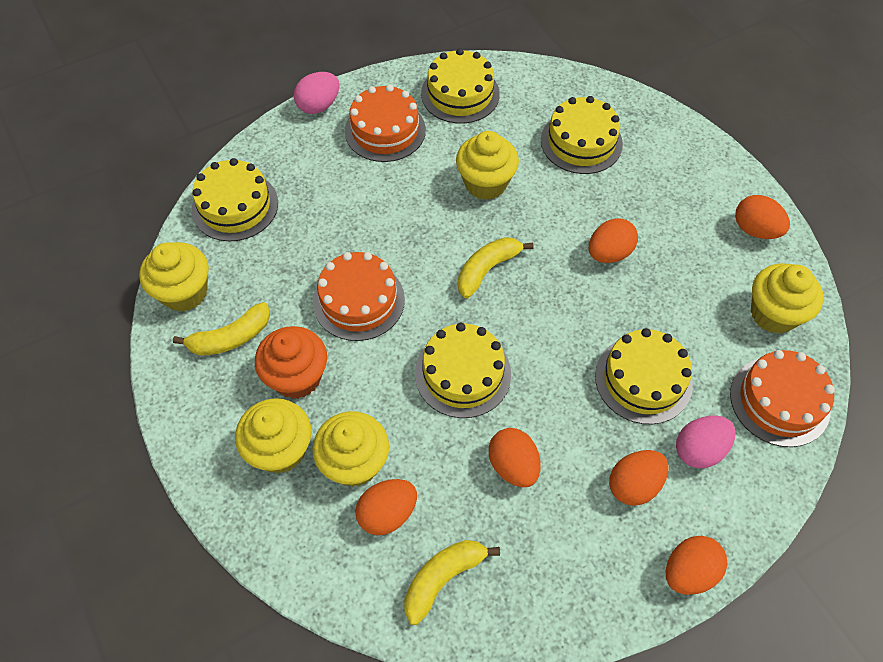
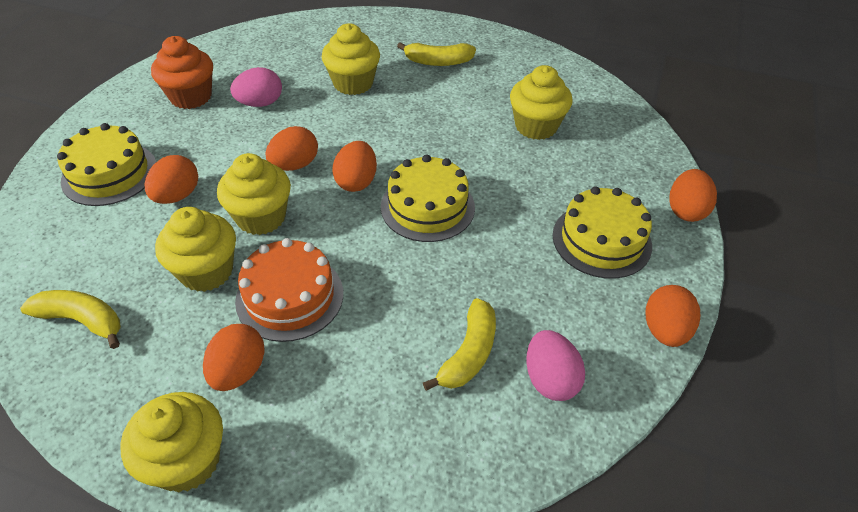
orange cake: 3 -> 1
yellow cake: 5 -> 3

